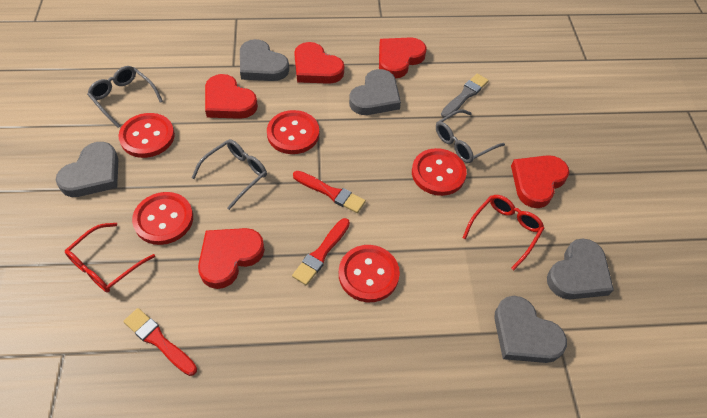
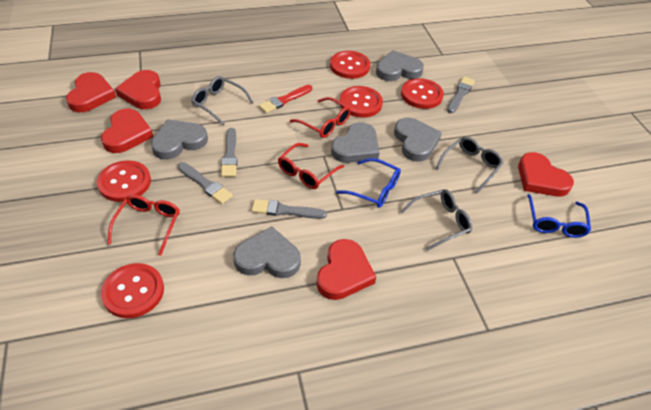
blue glasses: 0 -> 2
grey brush: 1 -> 4
red brush: 3 -> 1
red glasses: 2 -> 3

